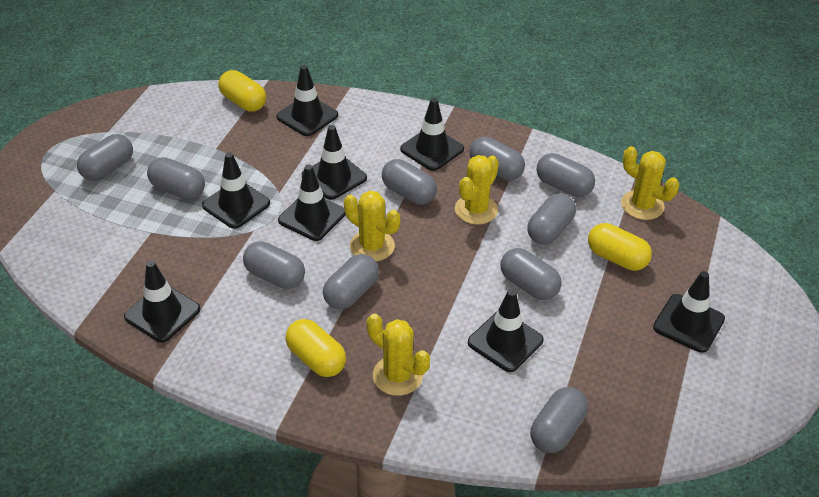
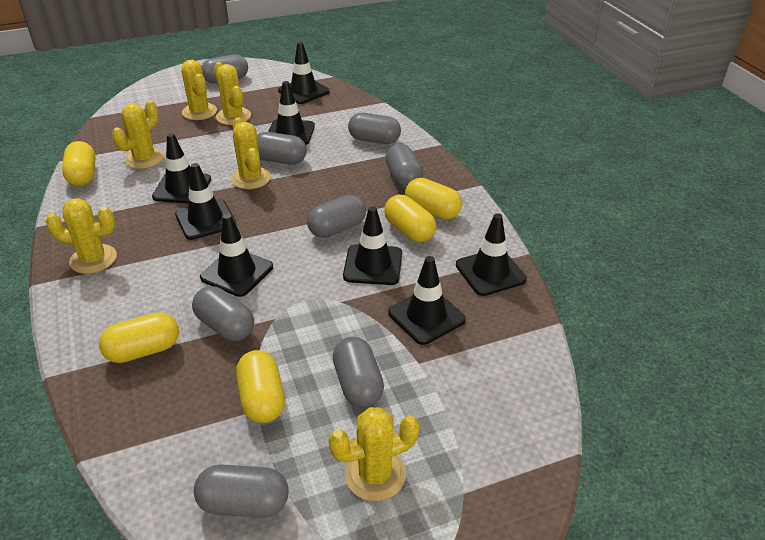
grey capsule: 10 -> 8
yellow cactus: 4 -> 6
yellow capsule: 3 -> 5

